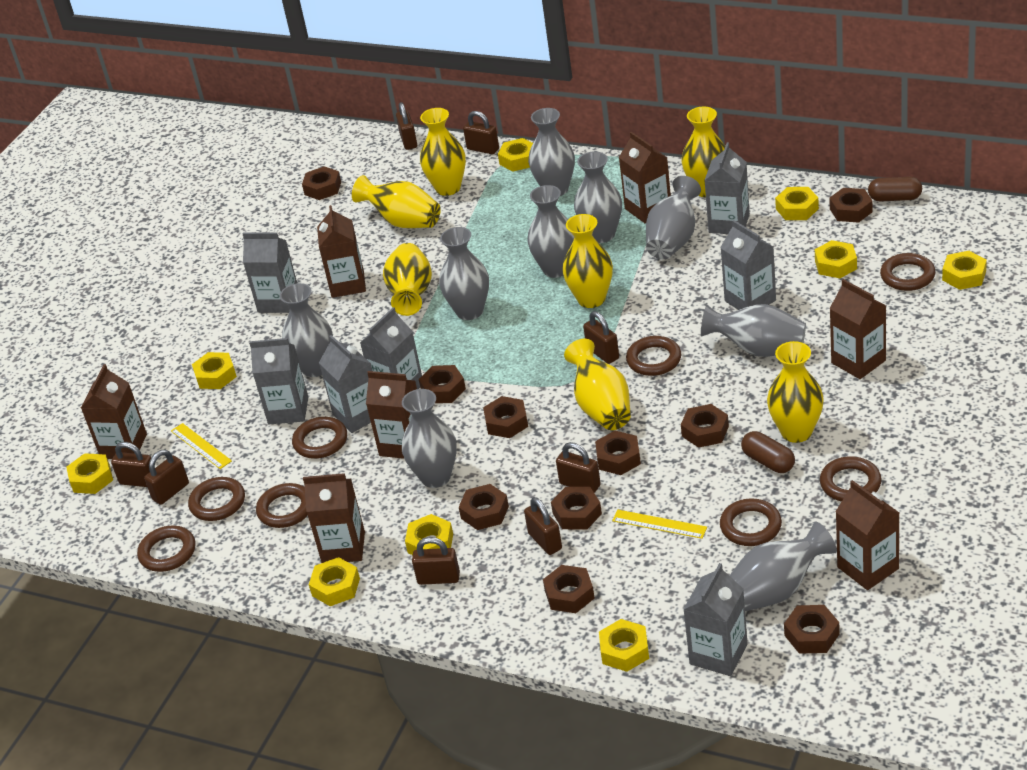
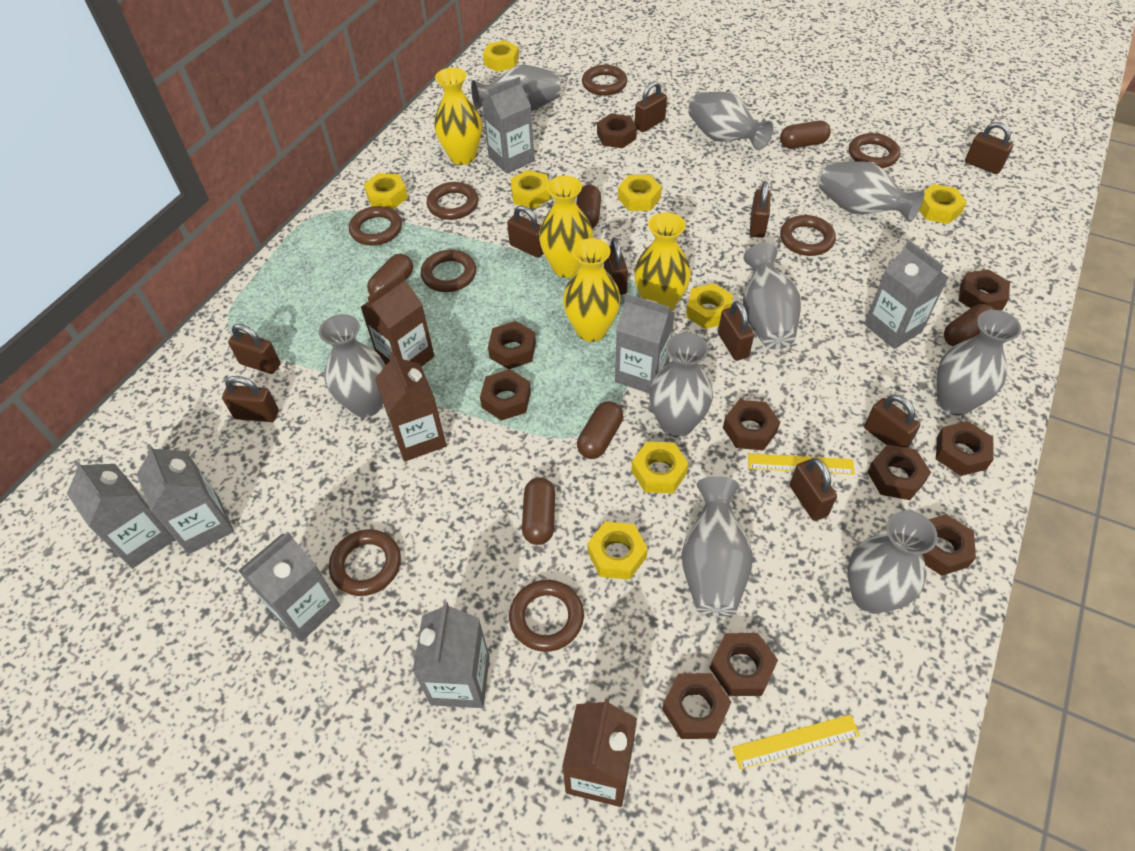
brown capsule: 2 -> 6
brown carton: 7 -> 3
brown padlock: 8 -> 10
yellow nut: 9 -> 8
yellow vase: 7 -> 4

